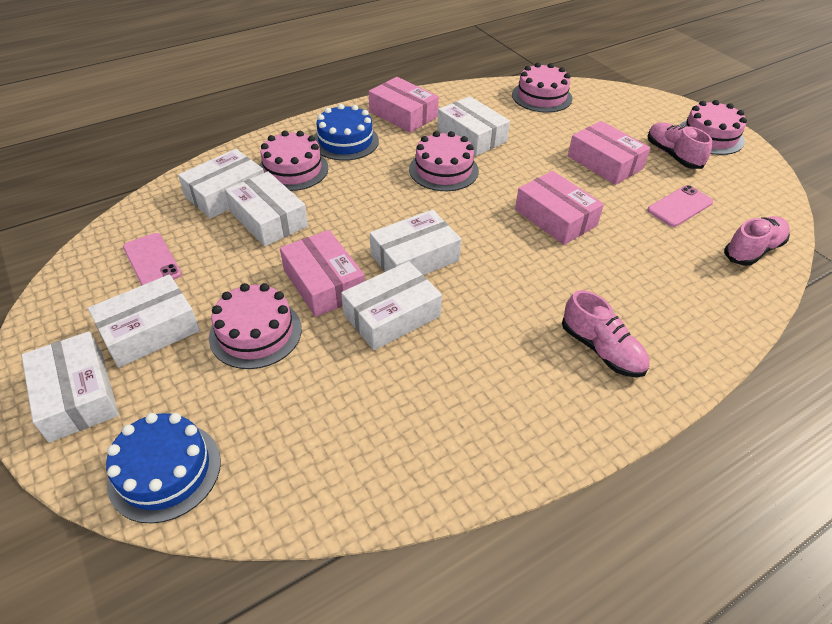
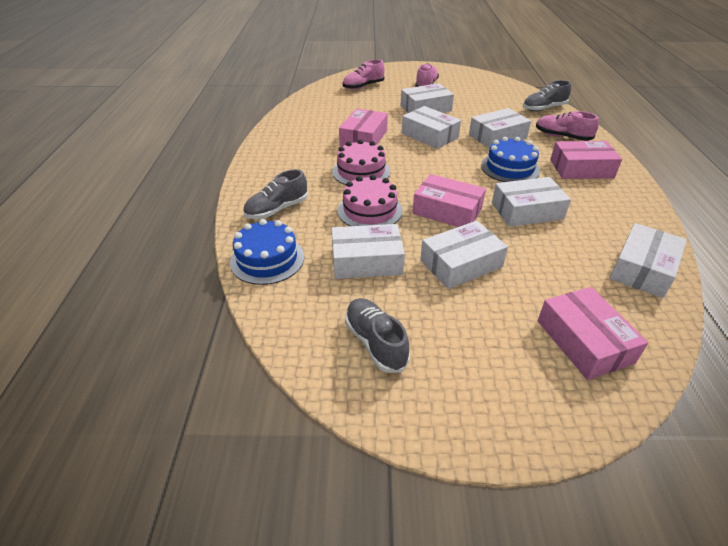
grey shoe: 0 -> 3
pink cake: 5 -> 2
pink phone: 2 -> 0

